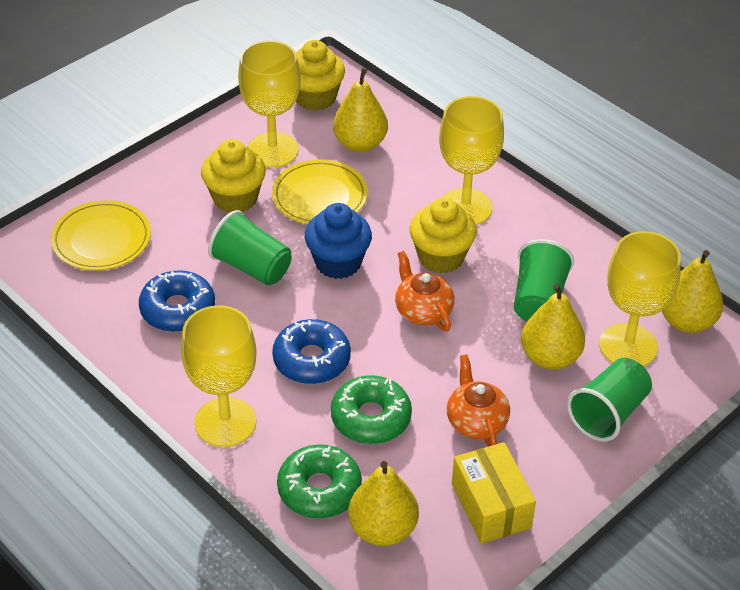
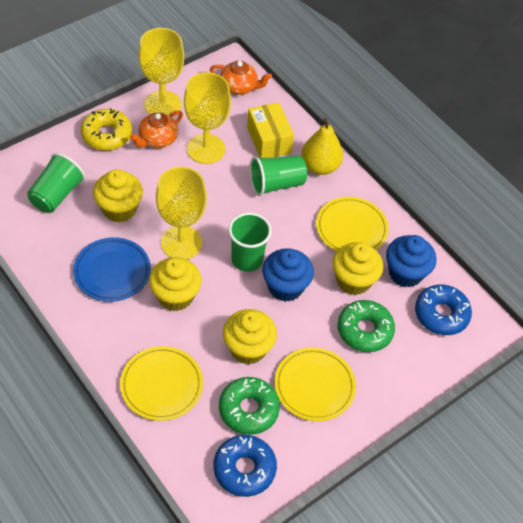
blue cupcake: 1 -> 2
blue plate: 0 -> 1
yellow cupcake: 3 -> 4
yellow donut: 0 -> 1
yellow goblet: 4 -> 3
yellow pear: 4 -> 1
yellow plate: 2 -> 3

